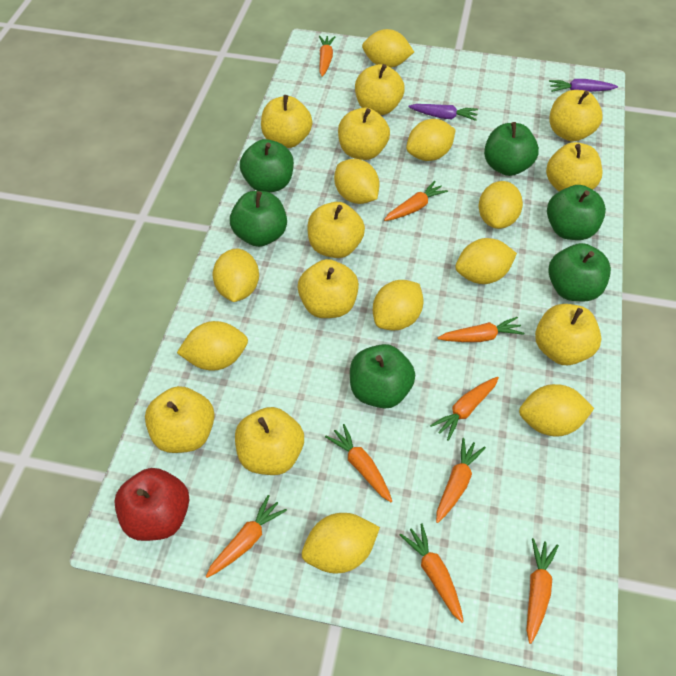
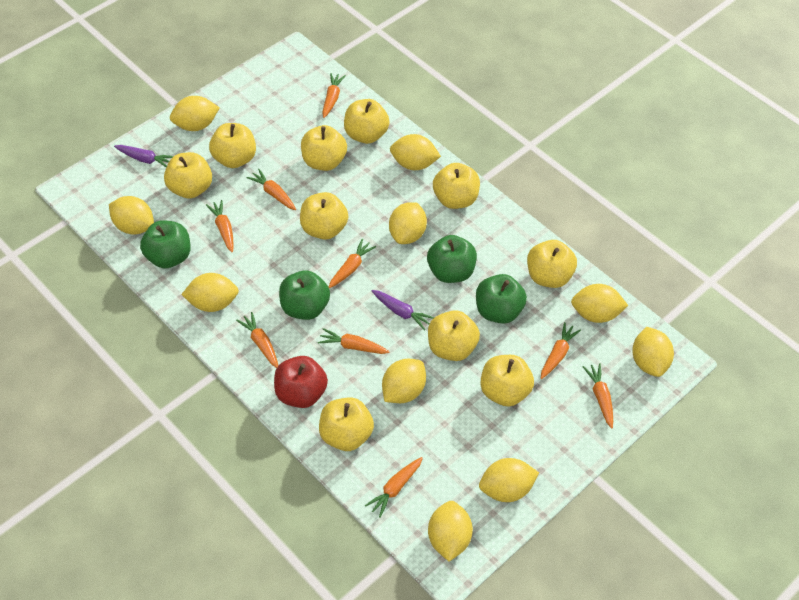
green apple: 6 -> 4

